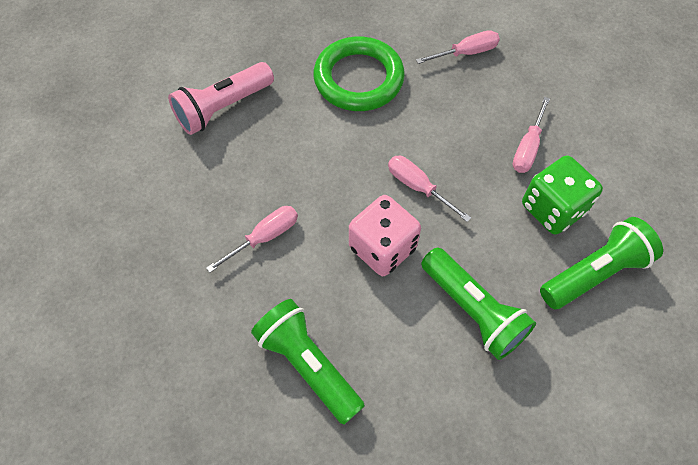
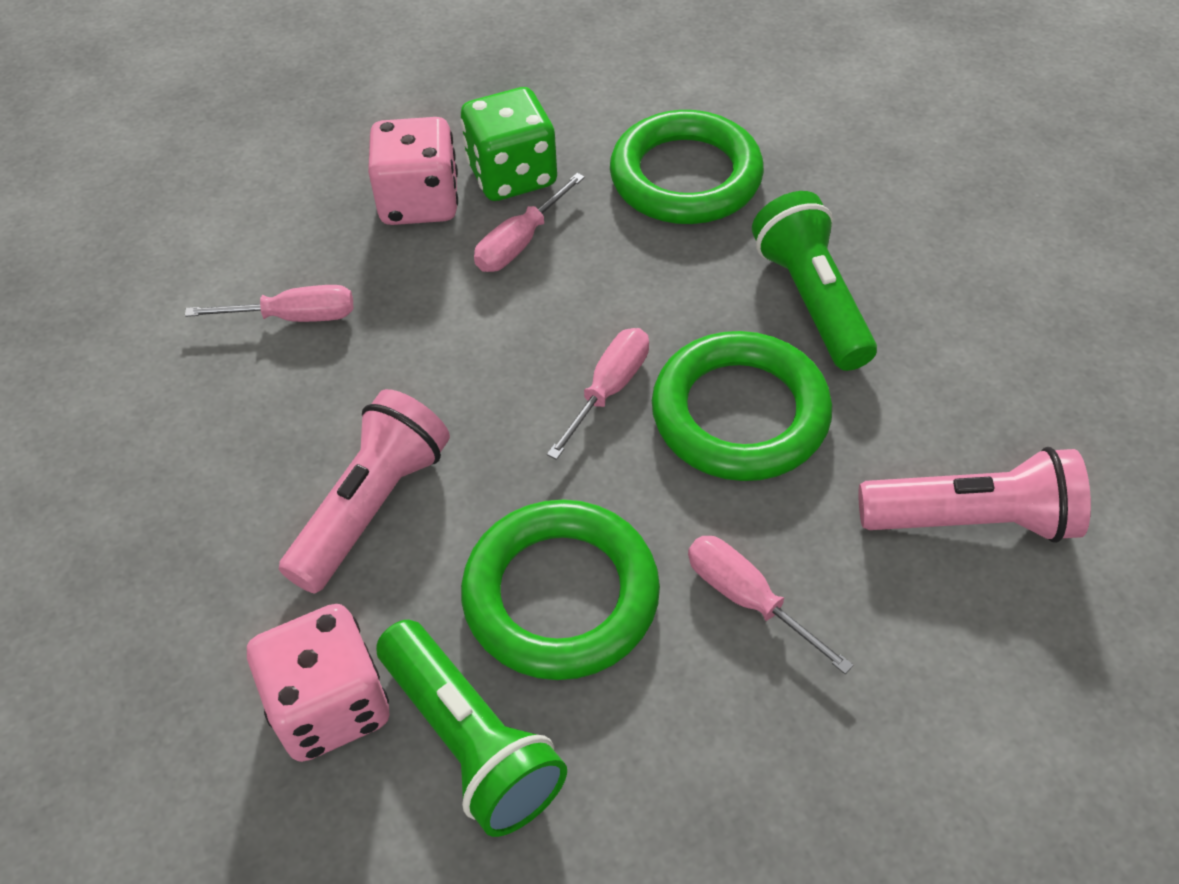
green flashlight: 3 -> 2
green ring: 1 -> 3
pink dice: 1 -> 2
pink flashlight: 1 -> 2

